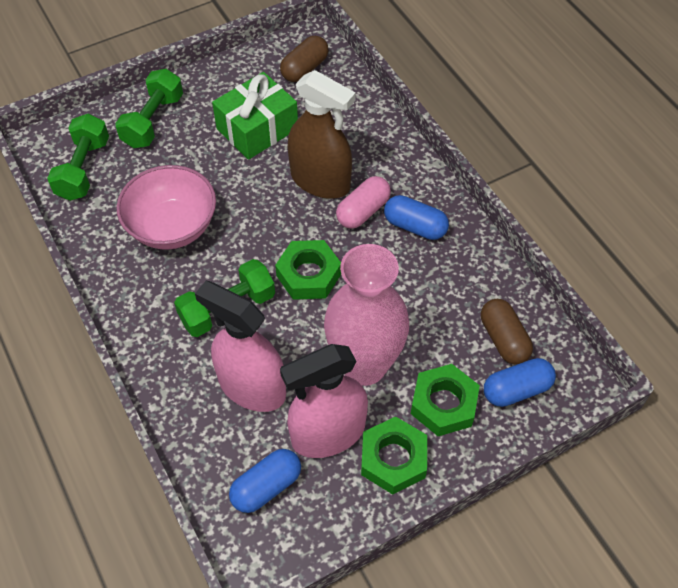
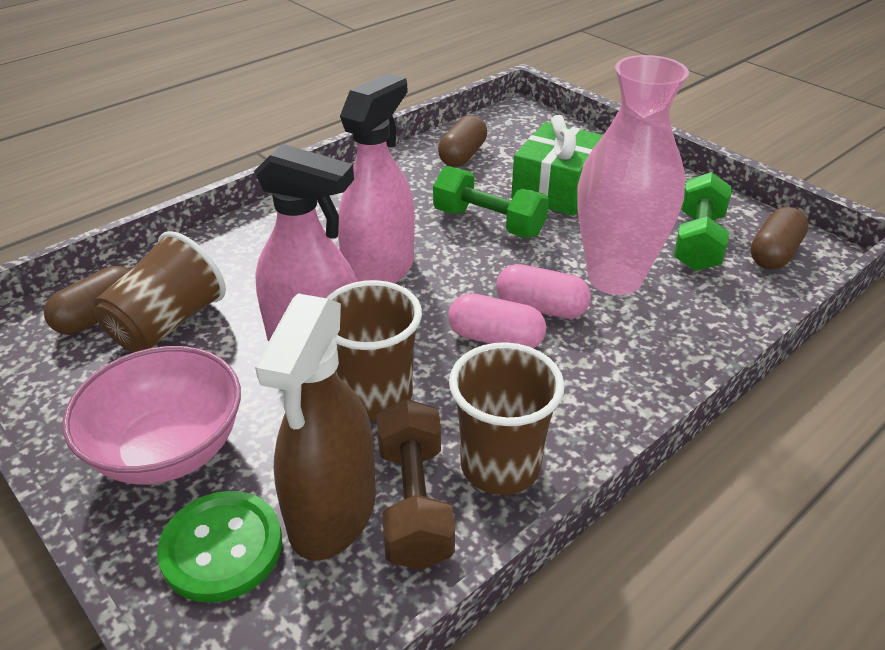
blue capsule: 3 -> 0
brown capsule: 2 -> 3
brown cup: 0 -> 3
brown dumbbell: 0 -> 1
green button: 0 -> 1
green dumbbell: 3 -> 2
green nut: 3 -> 0
pink capsule: 1 -> 2

